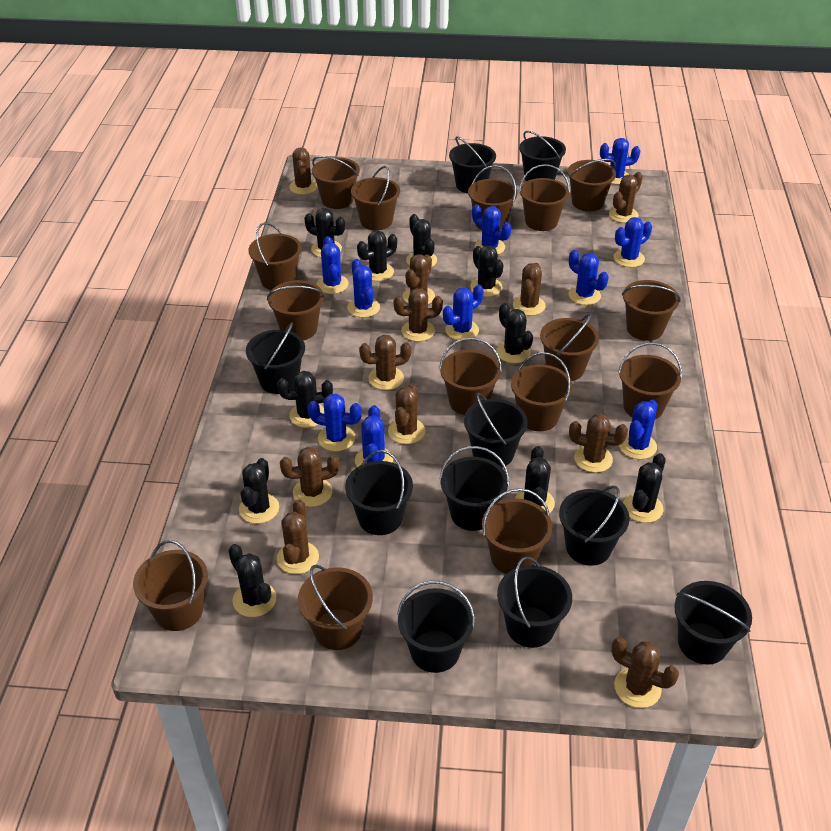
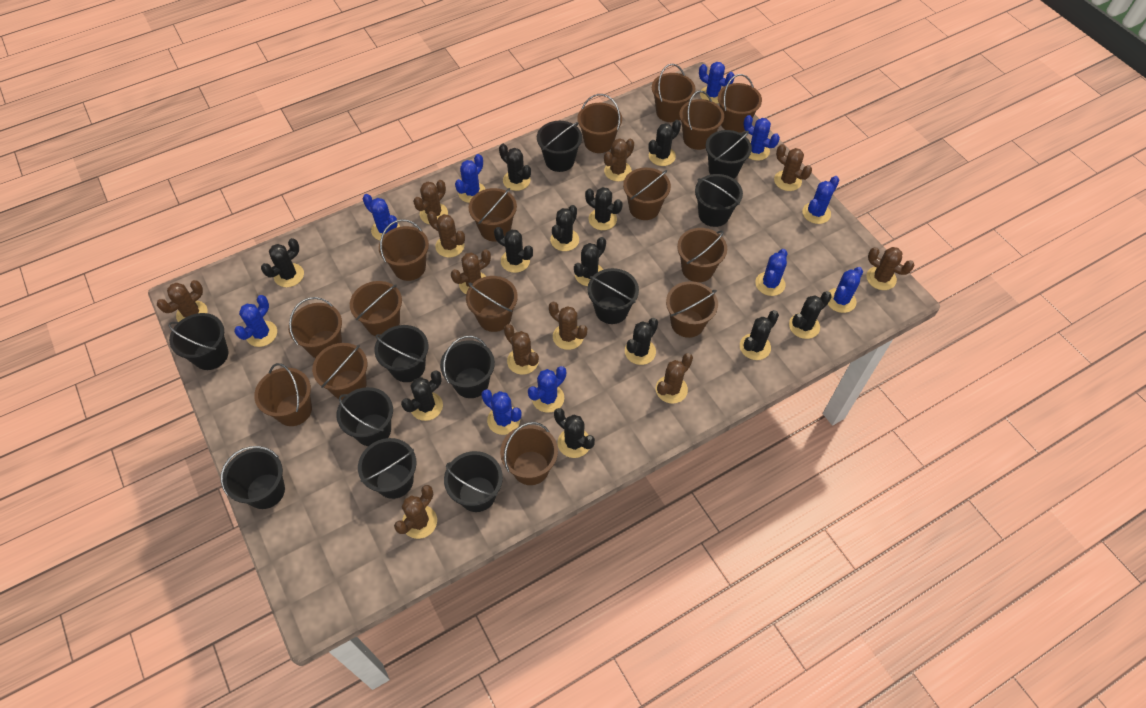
black bucket: 10 -> 11
black cactus: 10 -> 12

